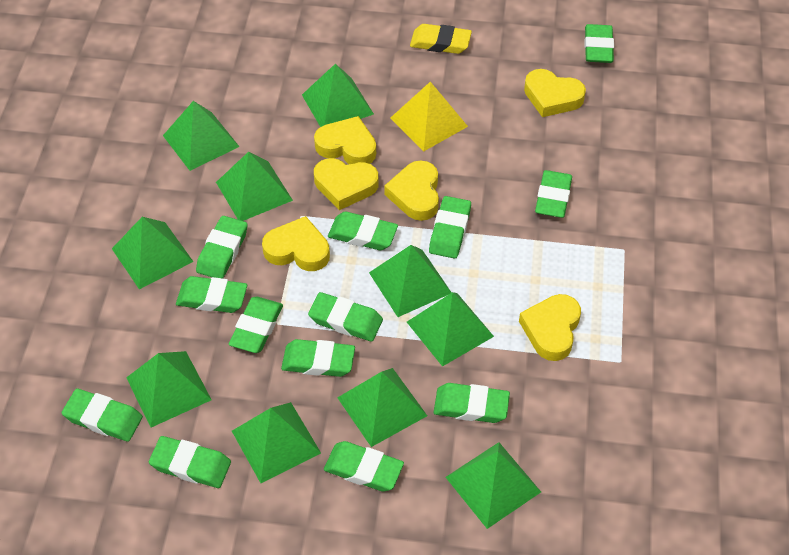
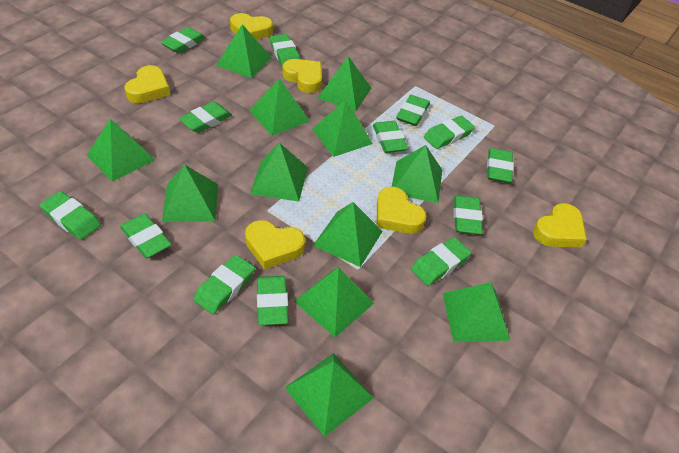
green pyramid: 10 -> 12
yellow eraser: 1 -> 0
yellow pyramid: 1 -> 0

